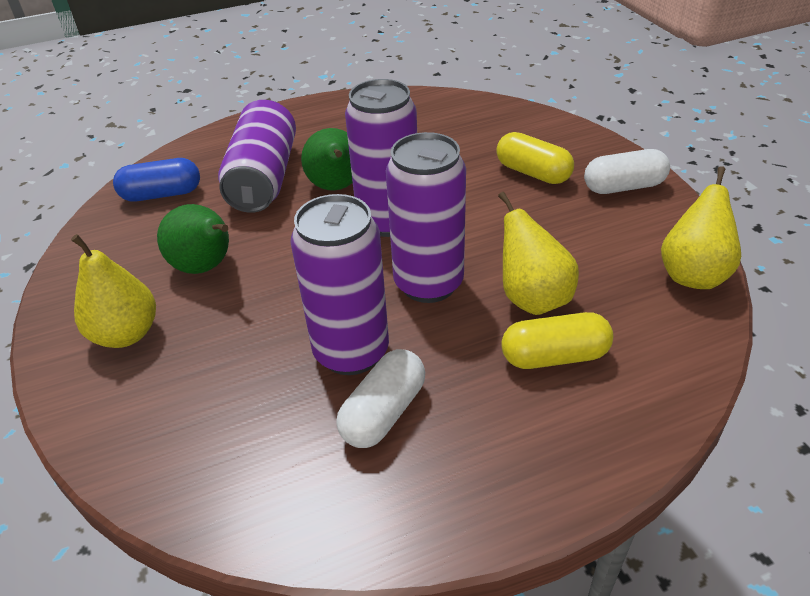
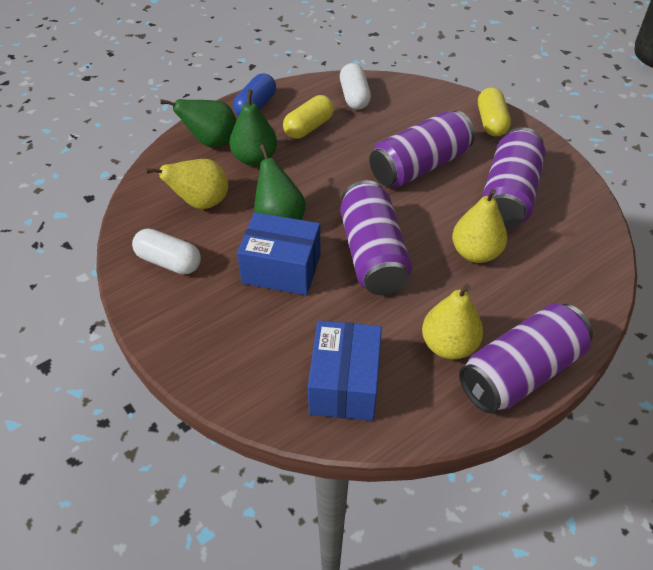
blue box: 0 -> 2
green pear: 2 -> 3

